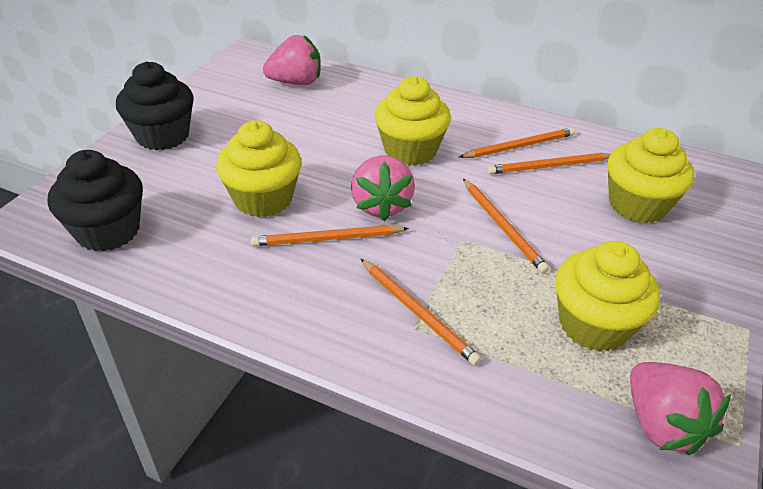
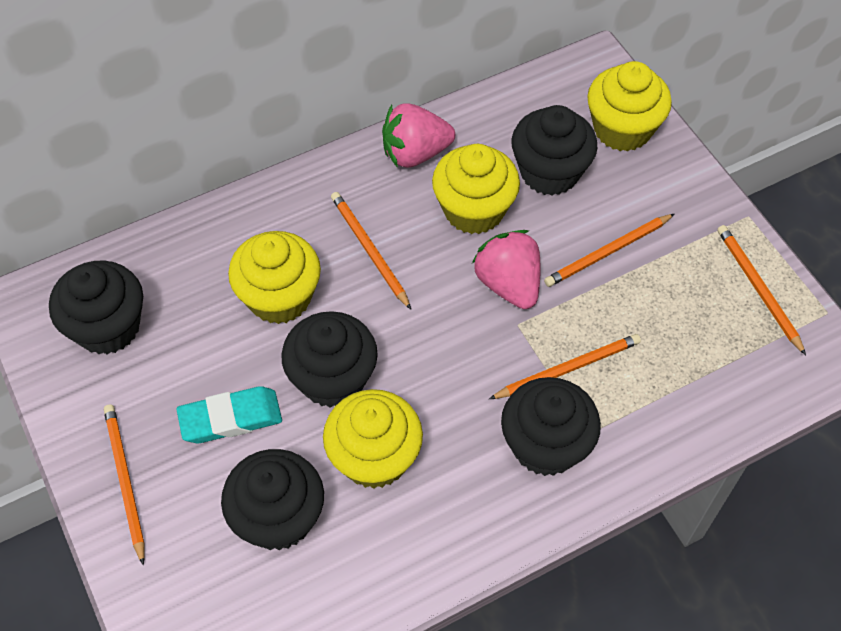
black cupcake: 2 -> 5
pink strawberry: 3 -> 2
turquoise eraser: 0 -> 1

